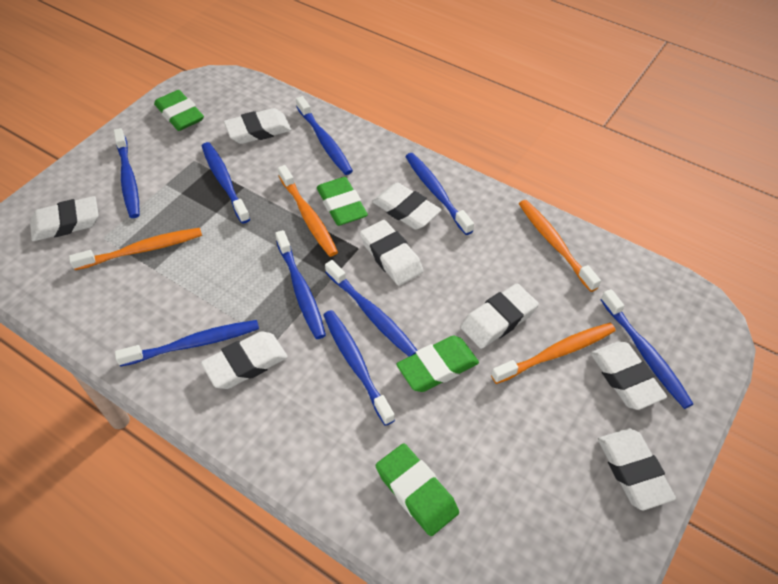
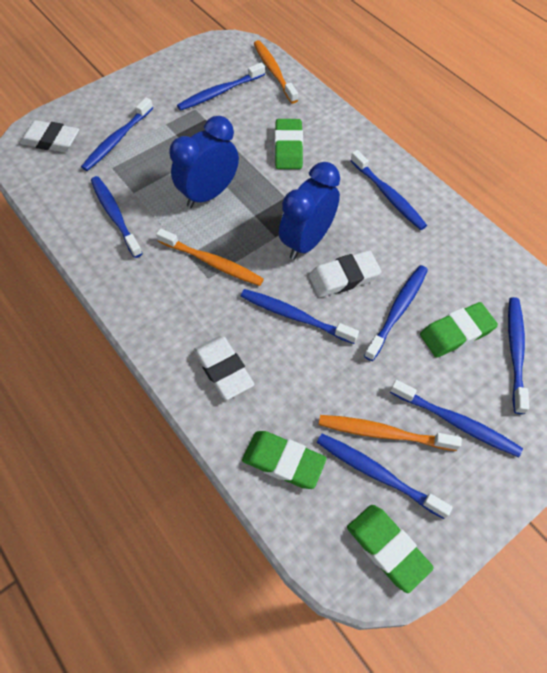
blue clock: 0 -> 2
orange toothbrush: 4 -> 3
white eraser: 8 -> 3

